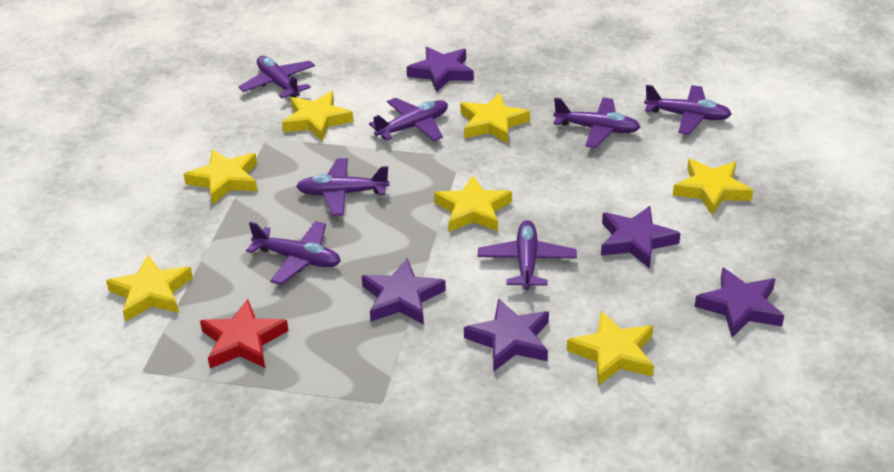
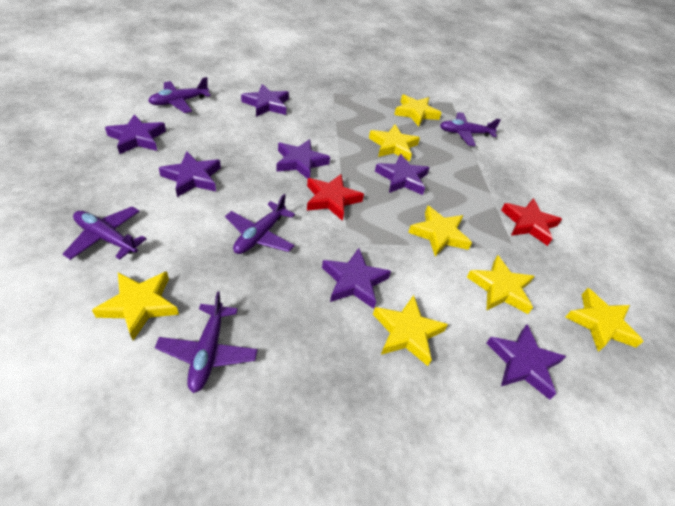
purple plane: 7 -> 5
purple star: 5 -> 7
red star: 1 -> 2

